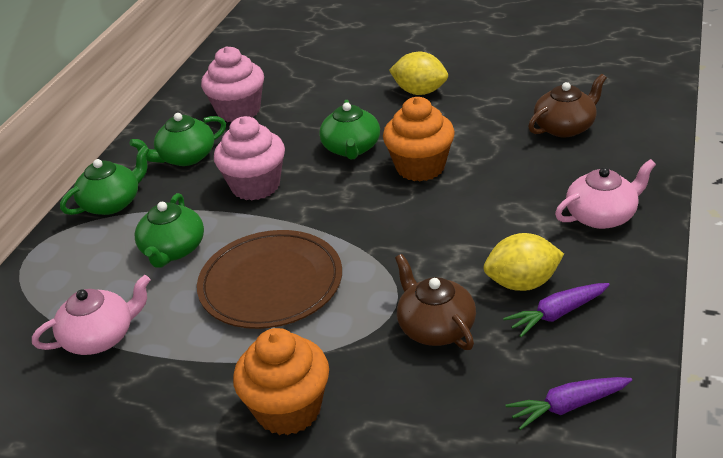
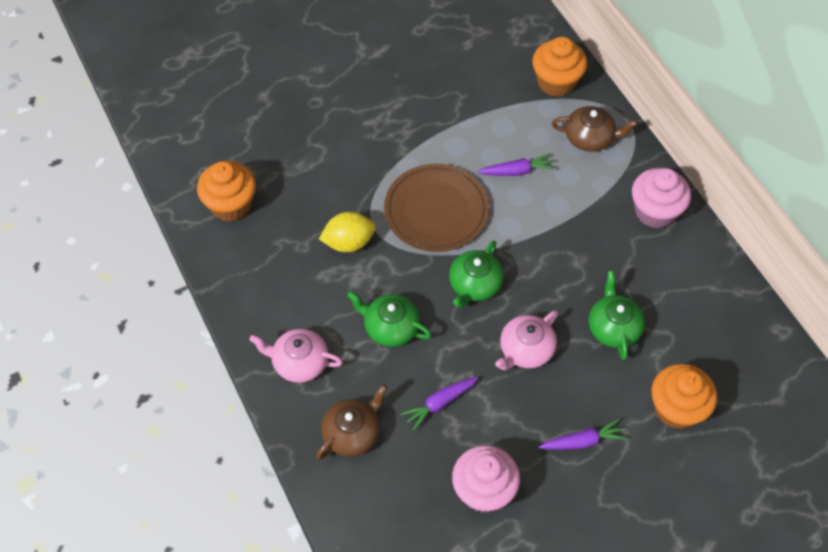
green teapot: 4 -> 3
orange cupcake: 2 -> 3
purple carrot: 2 -> 3
yellow lemon: 2 -> 1

